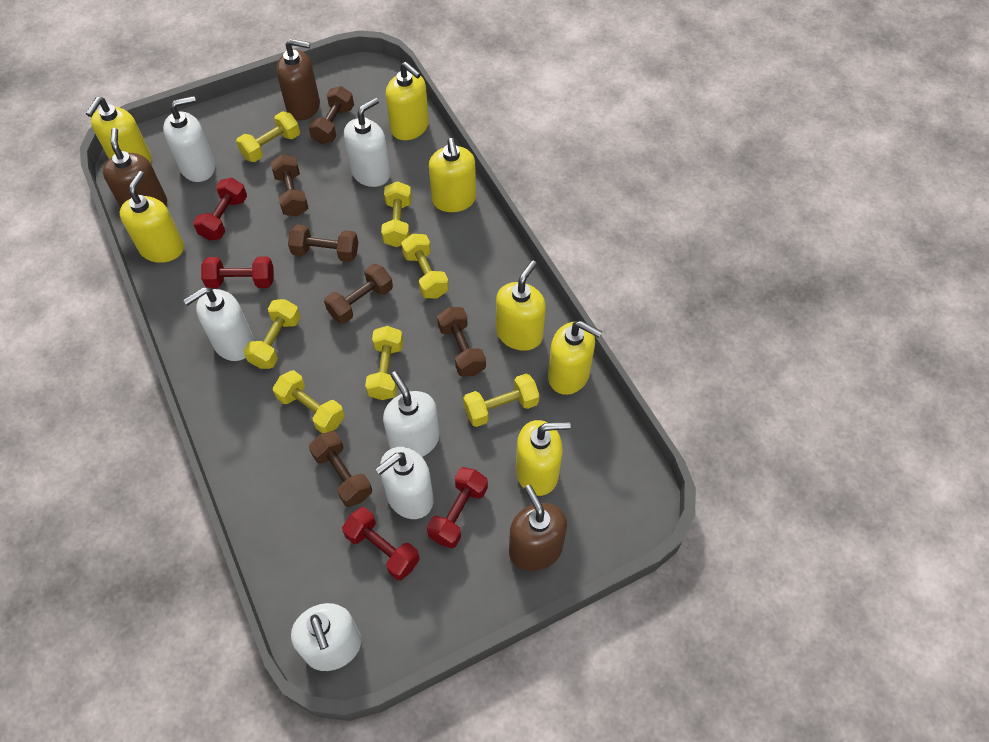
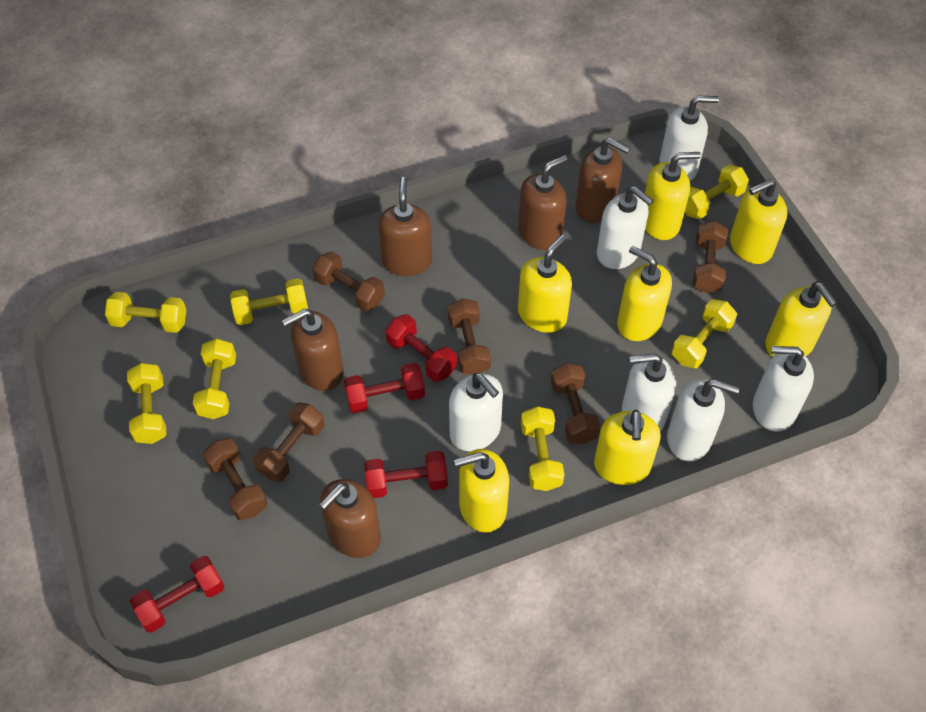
brown soap dispenser: 3 -> 5

